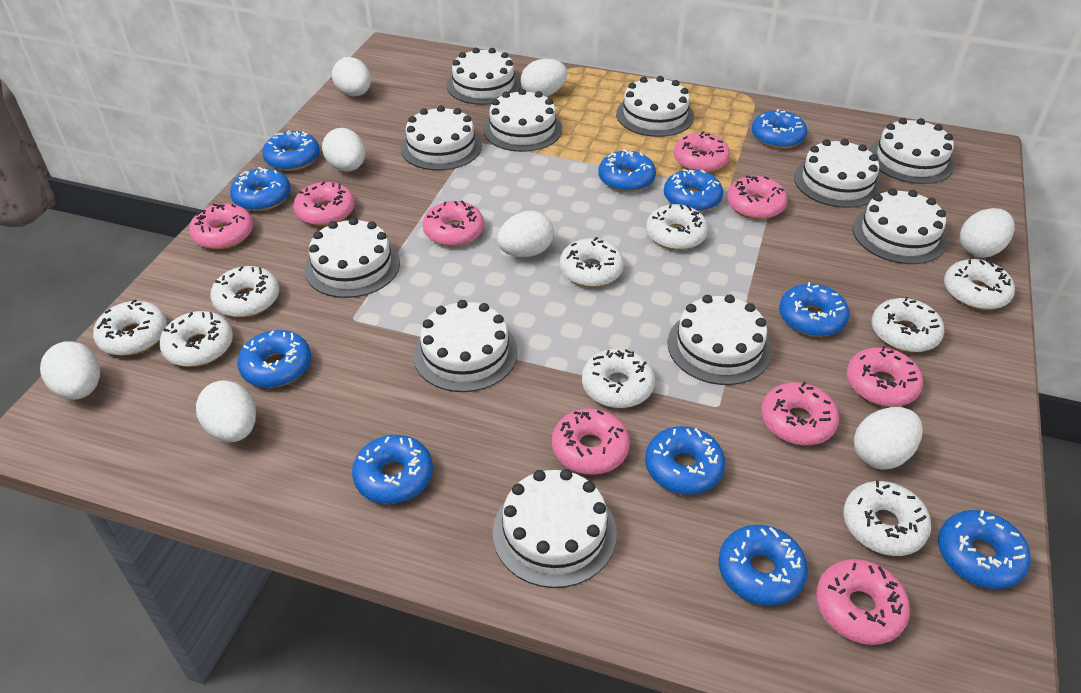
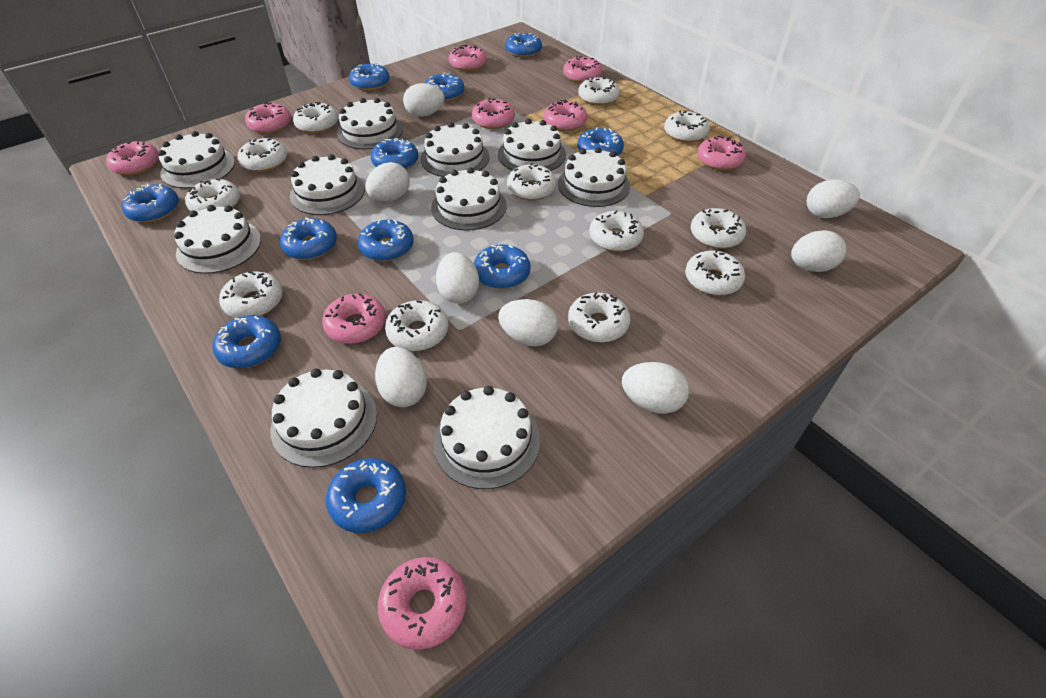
white cake: 11 -> 10
white donut: 9 -> 12

